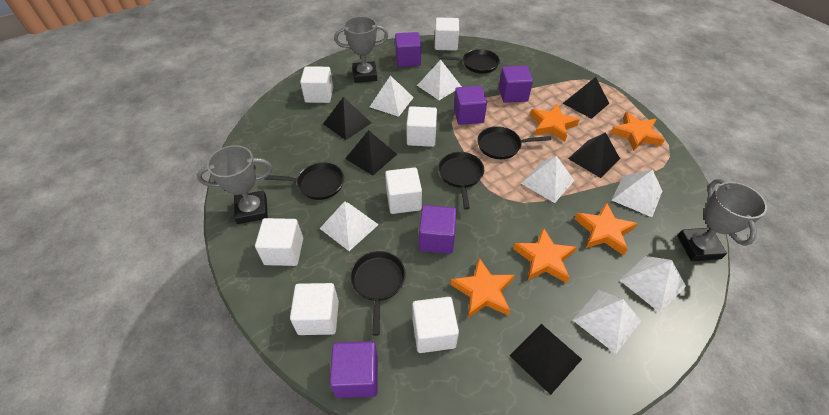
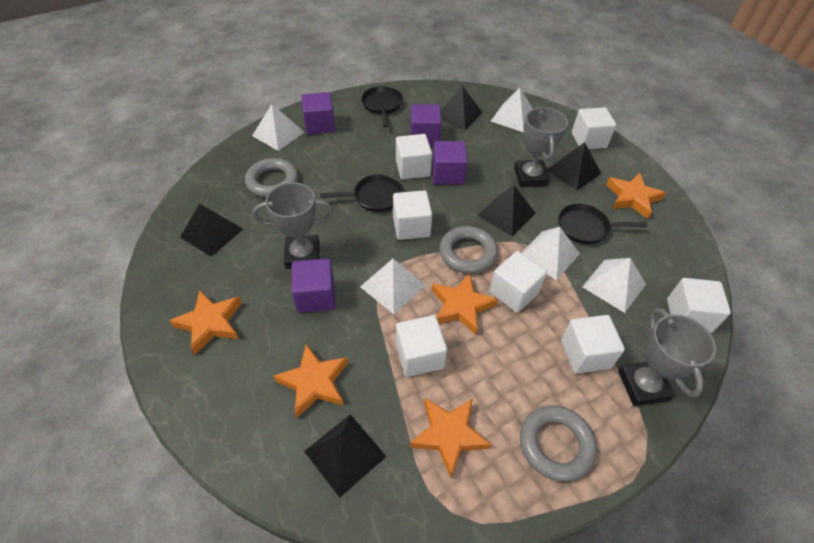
black pan: 5 -> 3
grey ring: 0 -> 3
purple cube: 5 -> 4
white pyramid: 7 -> 5

